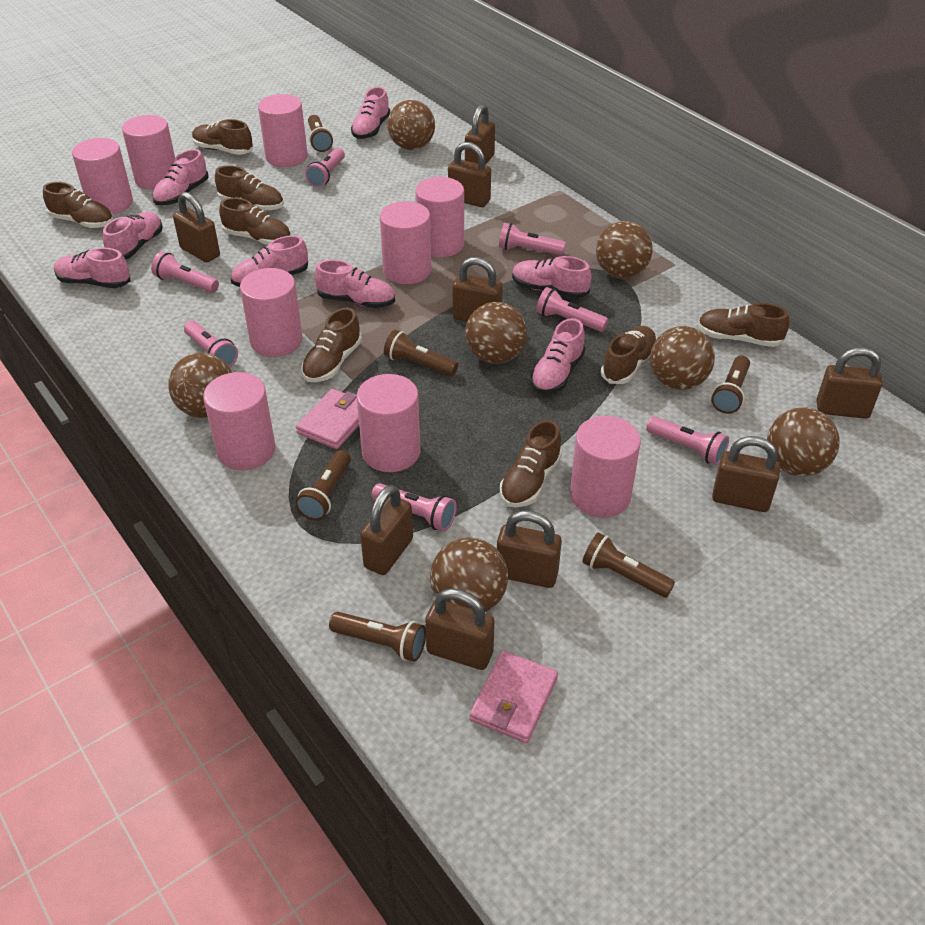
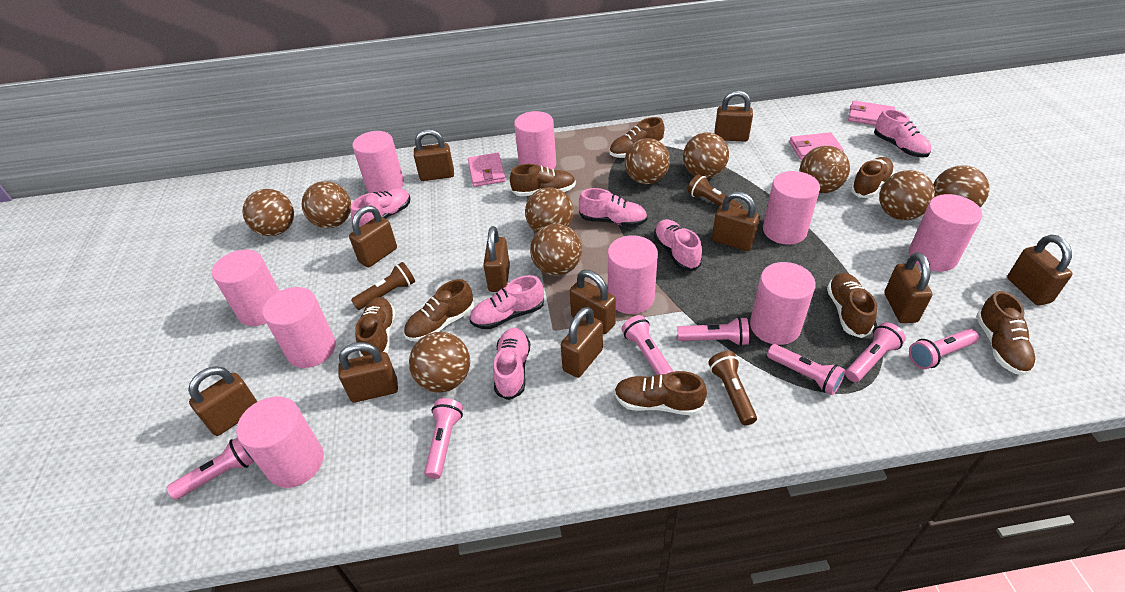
brown ball: 7 -> 10
brown flashlight: 6 -> 3
brown padlock: 9 -> 11
pink shoe: 8 -> 6
pink wallet: 2 -> 3

